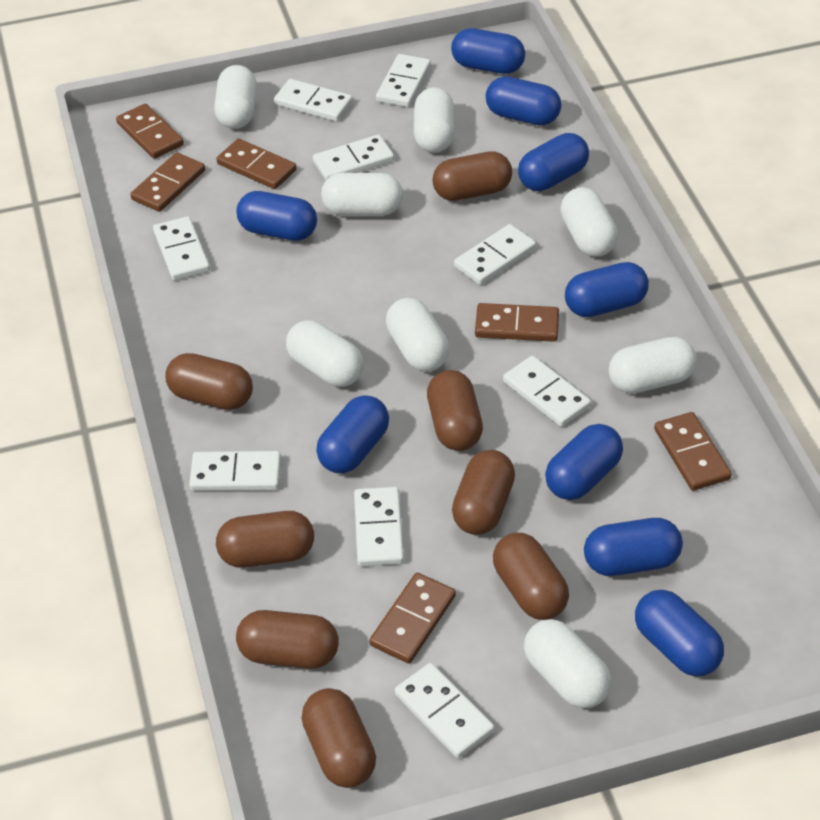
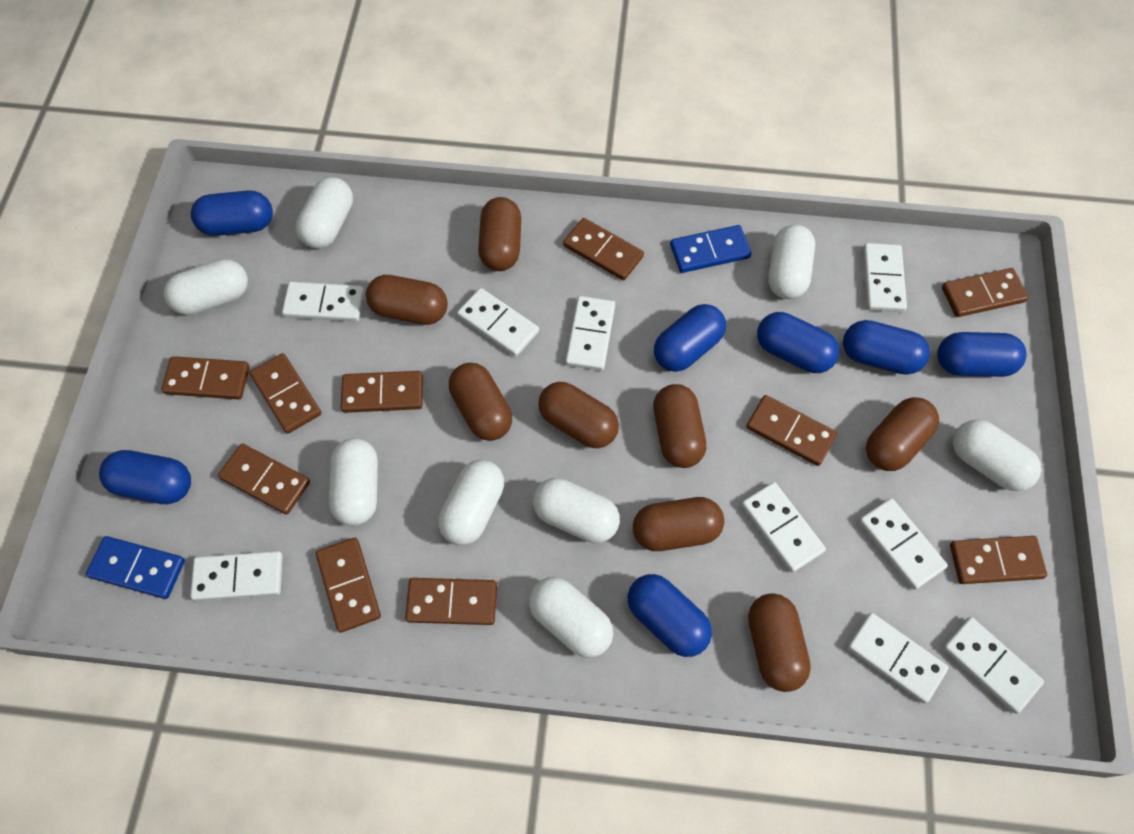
blue capsule: 9 -> 7
blue domino: 0 -> 2
brown domino: 6 -> 10

